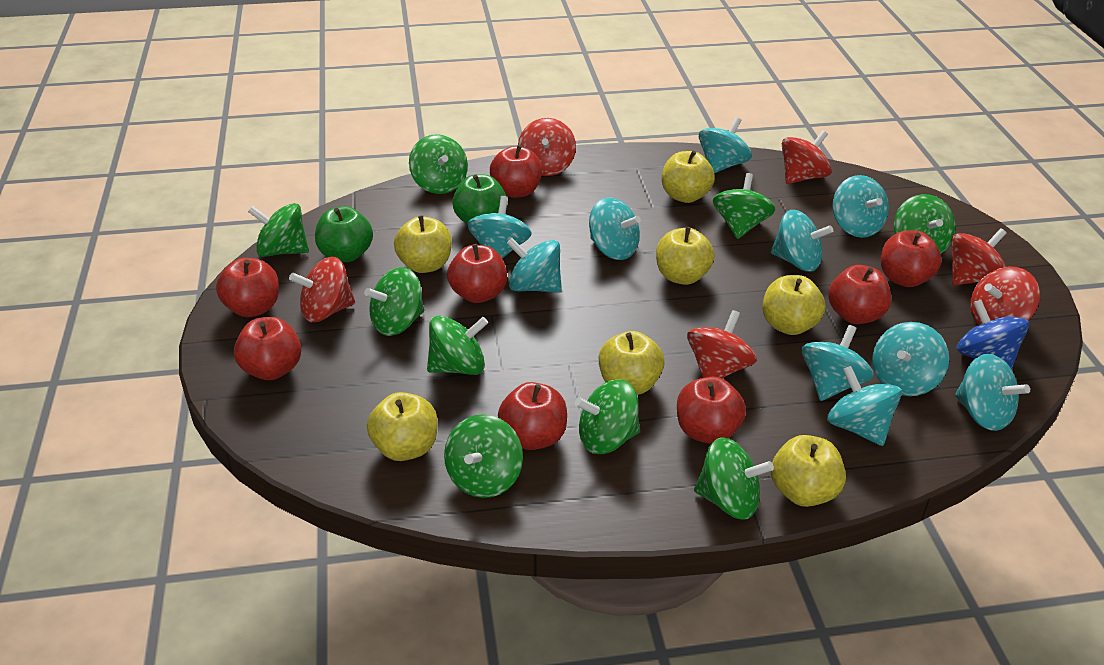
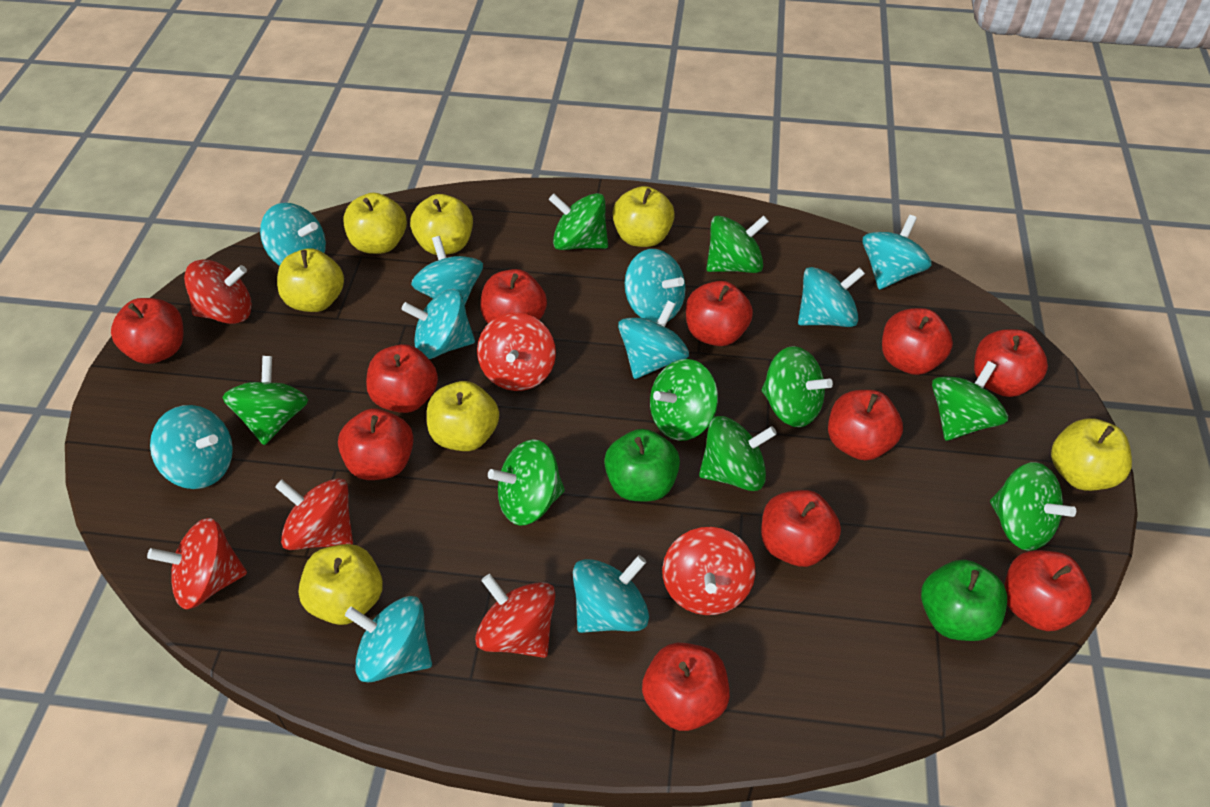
blue spinning top: 1 -> 0
red apple: 8 -> 11

